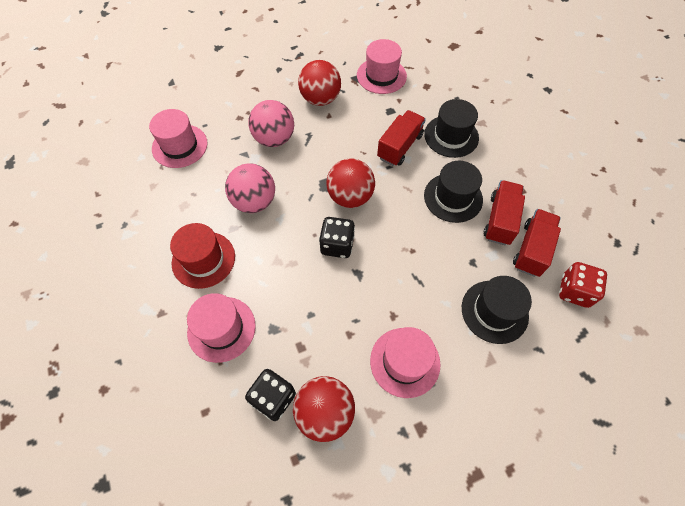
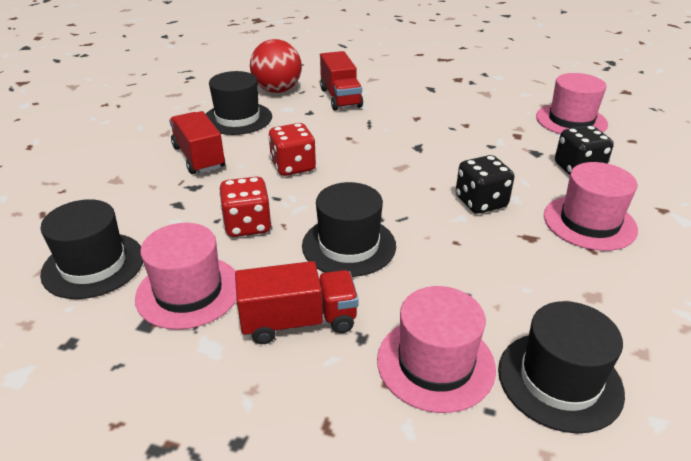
black hat: 3 -> 4
pink ball: 2 -> 0
red ball: 3 -> 1
red dice: 1 -> 2
red hat: 1 -> 0

